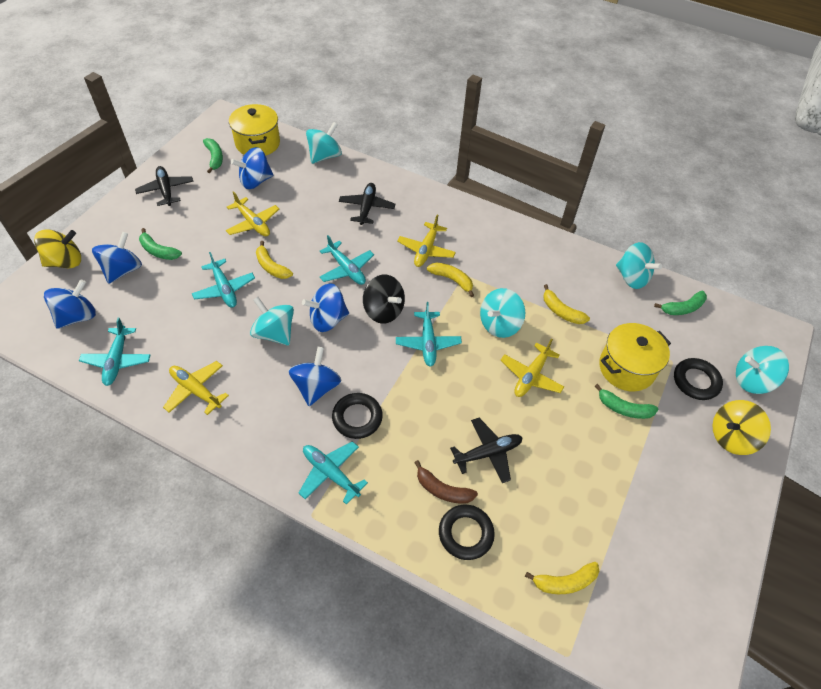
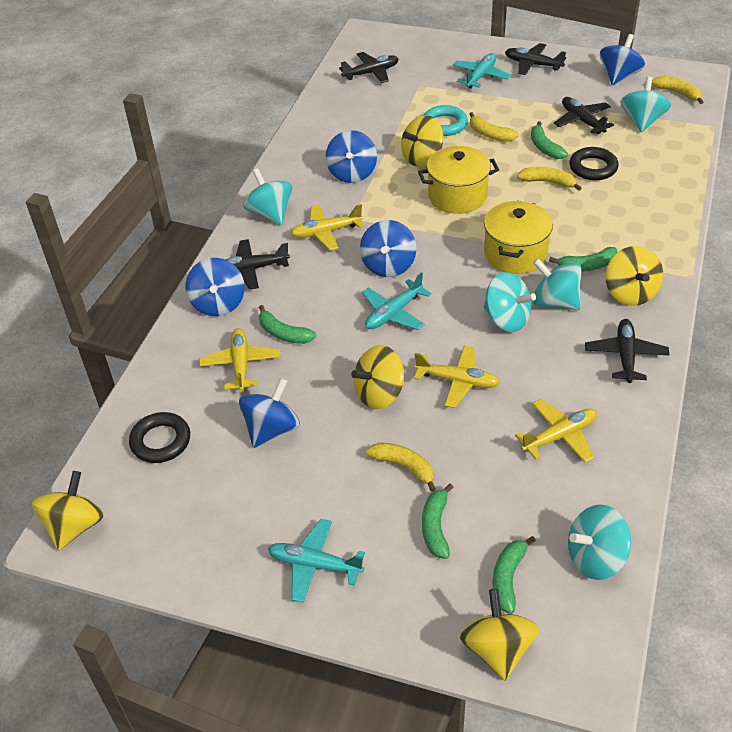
black plane: 3 -> 5
black ring: 3 -> 2
black spinning top: 1 -> 0
brown banana: 1 -> 0
green banana: 4 -> 5
turquoise plane: 5 -> 3
turquoise ring: 0 -> 1
yellow spinning top: 2 -> 5

